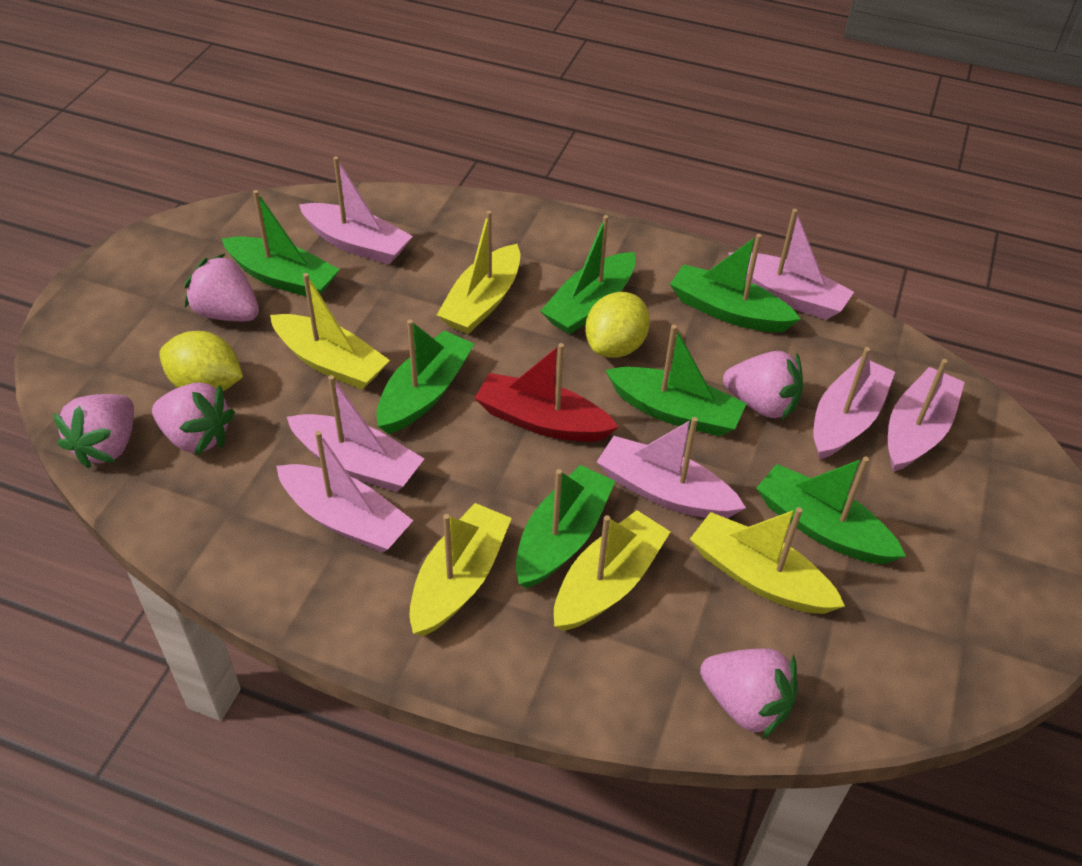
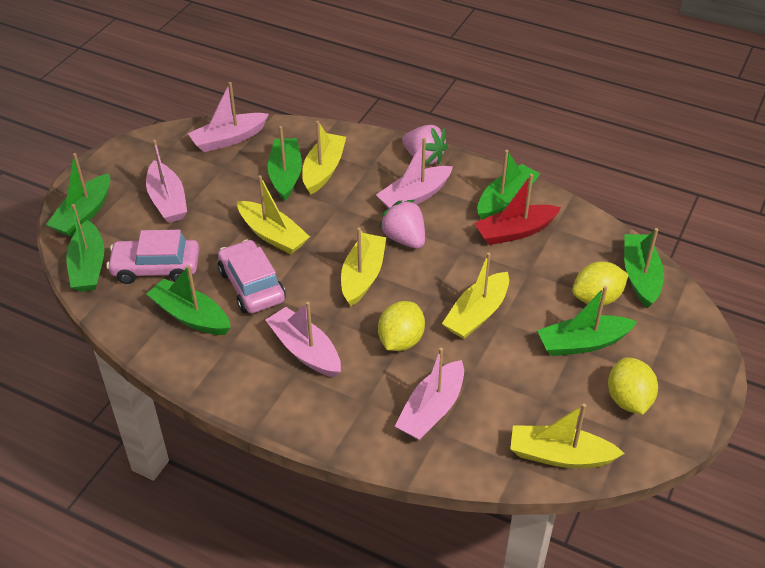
pink boat: 7 -> 5
pink car: 0 -> 2
pink strawberry: 5 -> 2
yellow lemon: 2 -> 3

